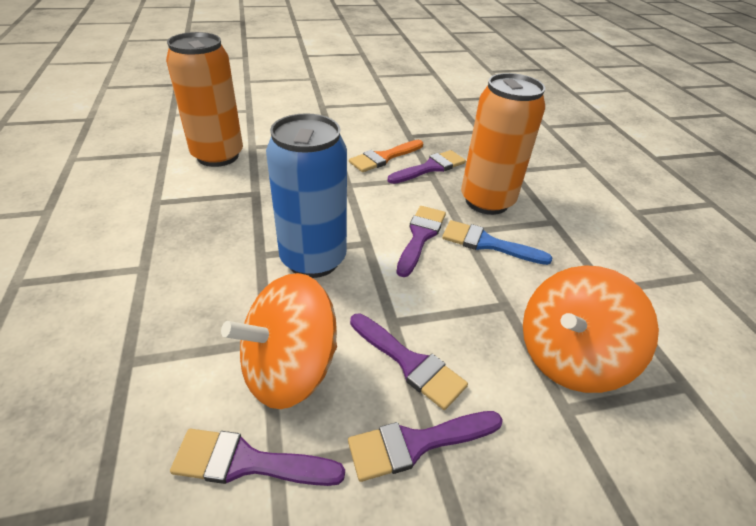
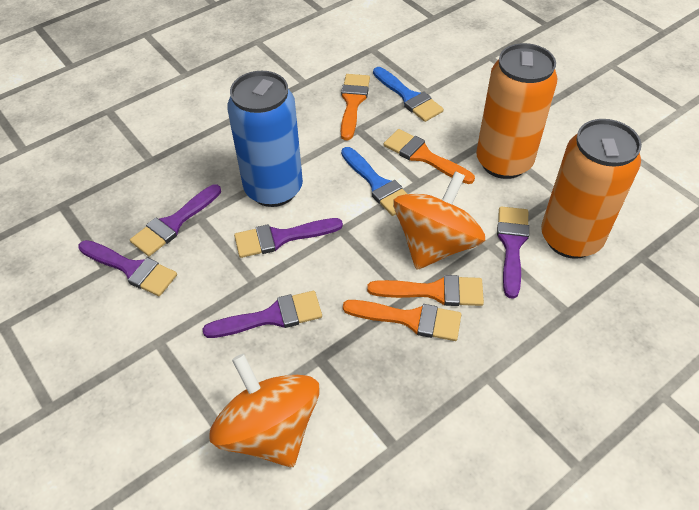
blue brush: 1 -> 2
orange brush: 1 -> 4

